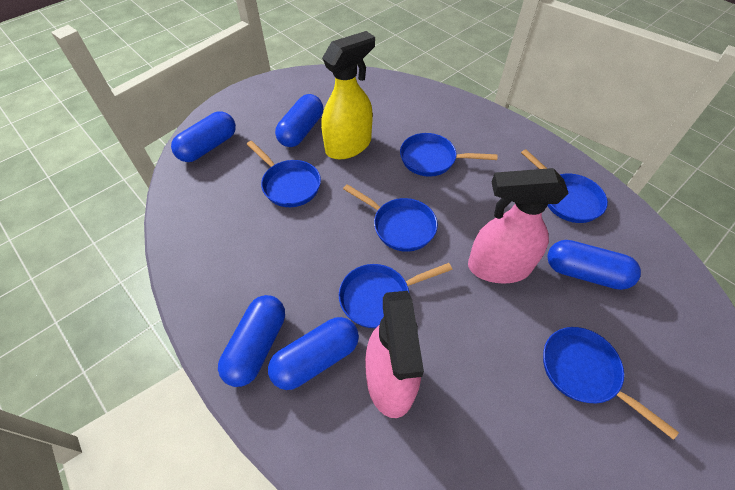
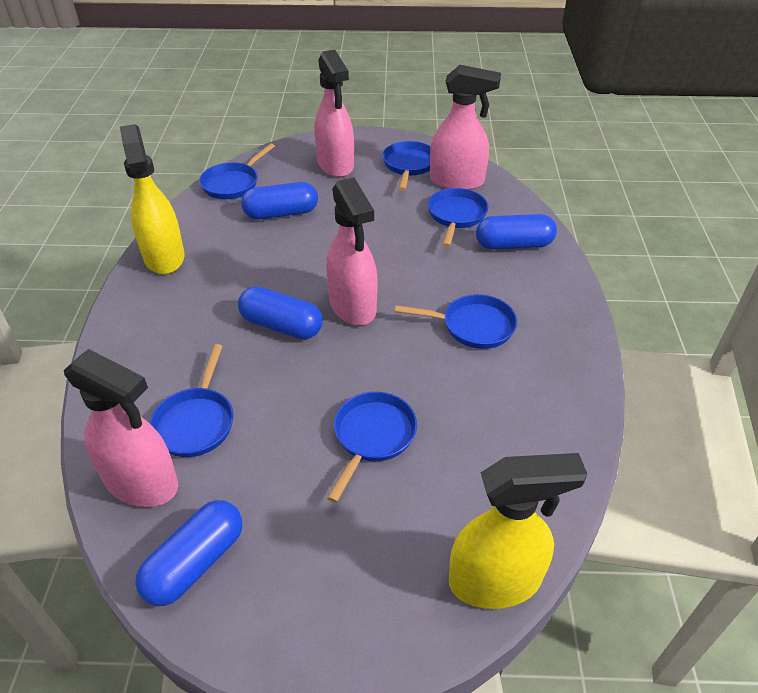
blue capsule: 5 -> 4
pink spray bottle: 2 -> 4
yellow spray bottle: 1 -> 2

